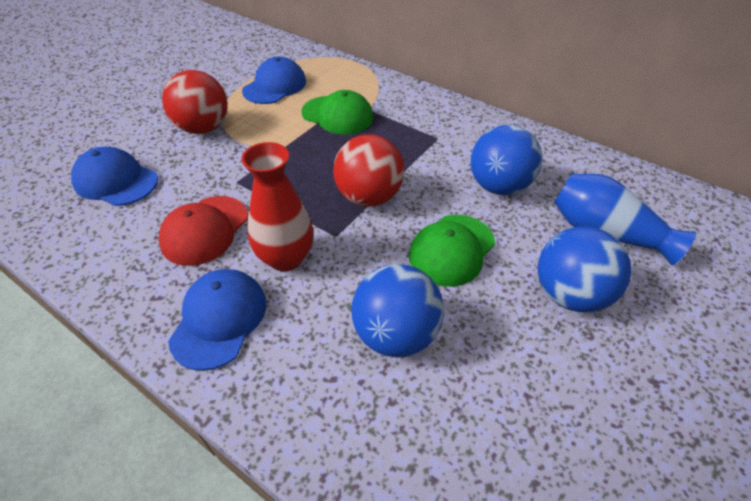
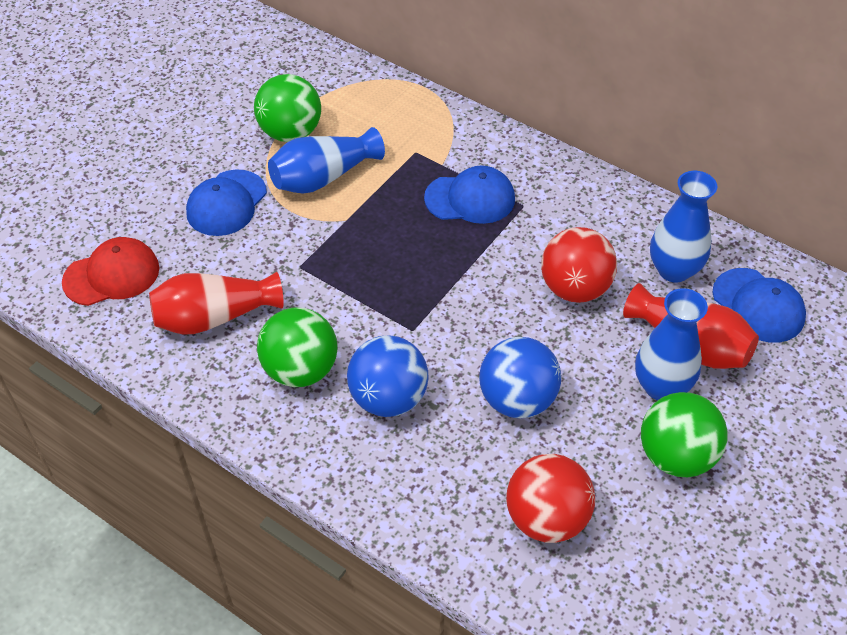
blue ball: 3 -> 2
blue vase: 1 -> 3
green ball: 0 -> 3
green cap: 2 -> 0
red vase: 1 -> 2

